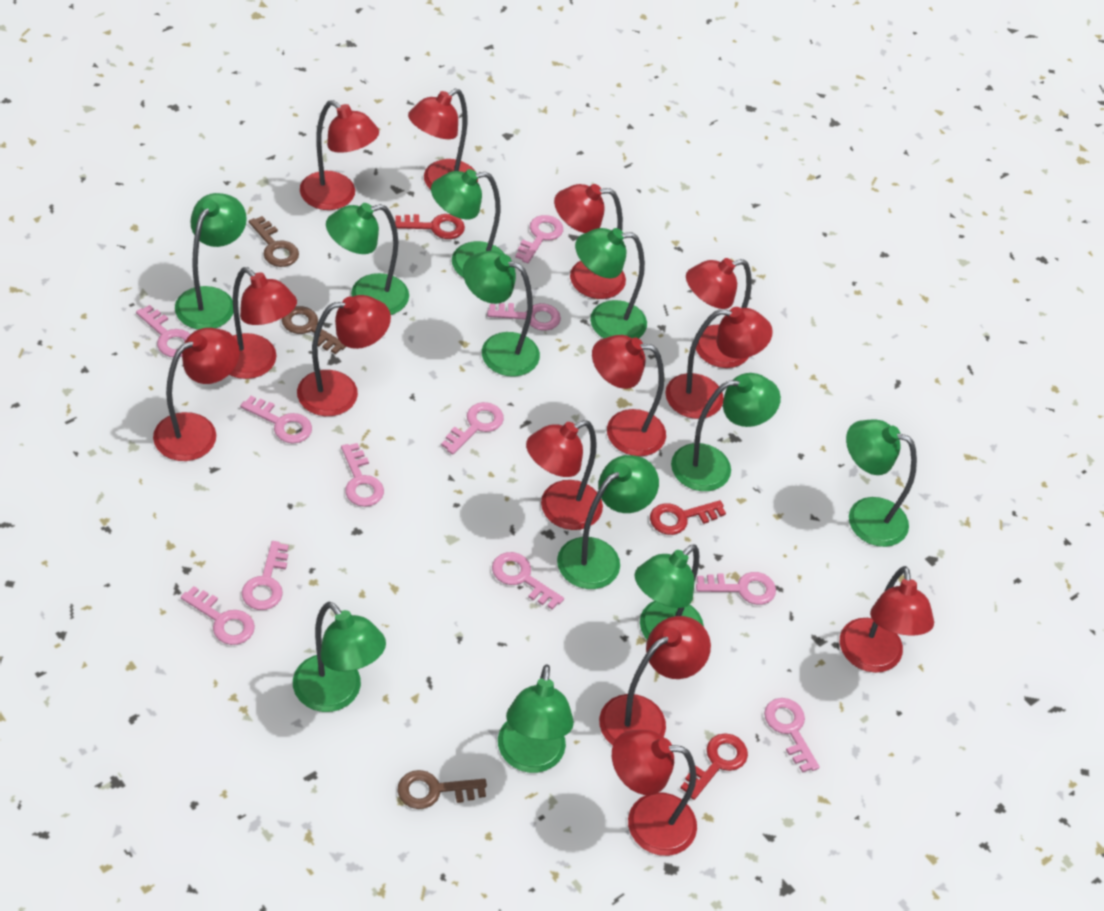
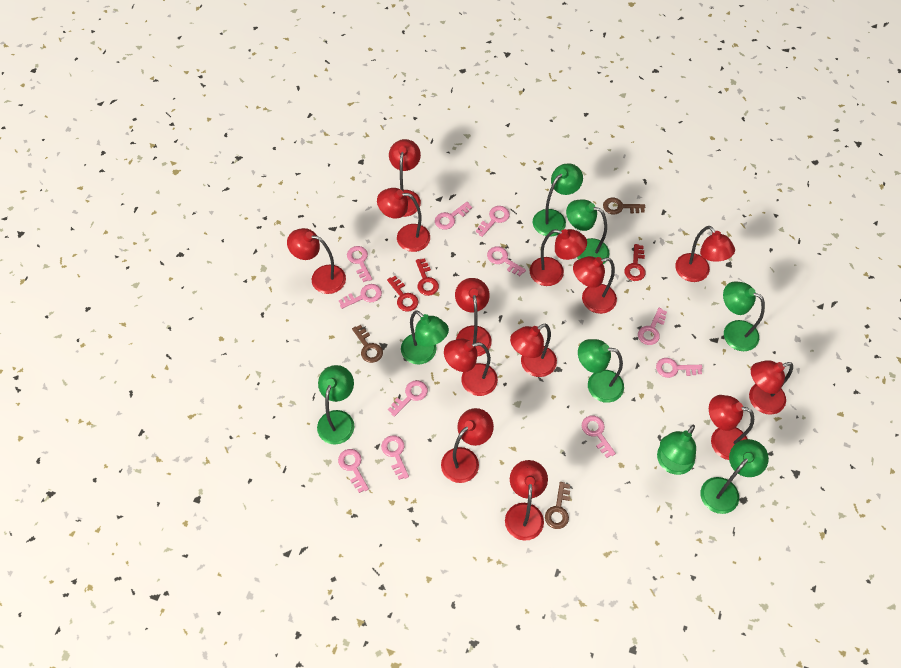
green lamp: 11 -> 8

